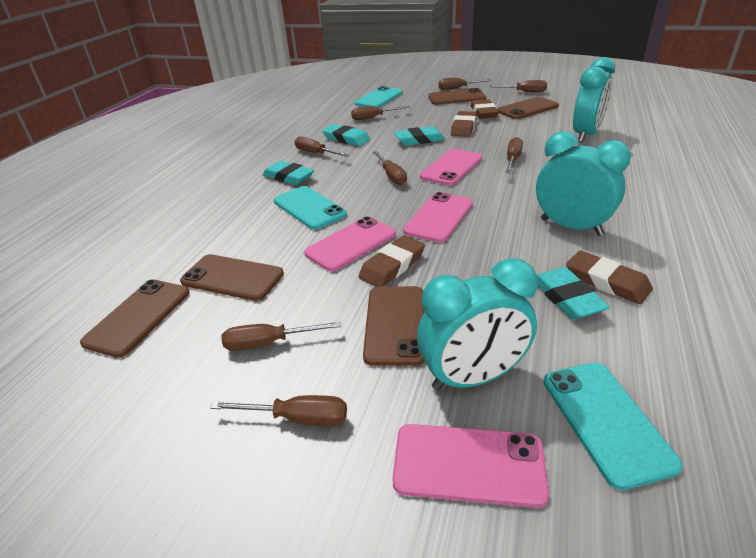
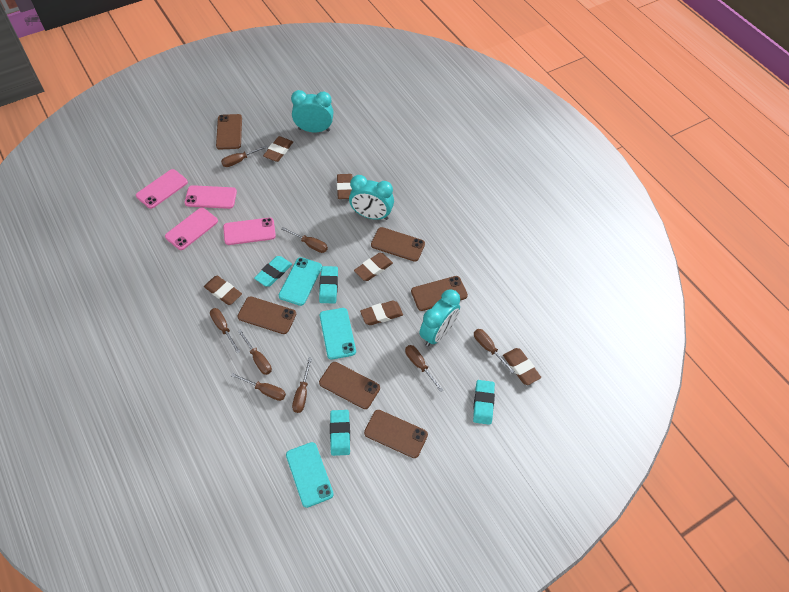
brown eraser: 4 -> 6
brown phone: 5 -> 6

